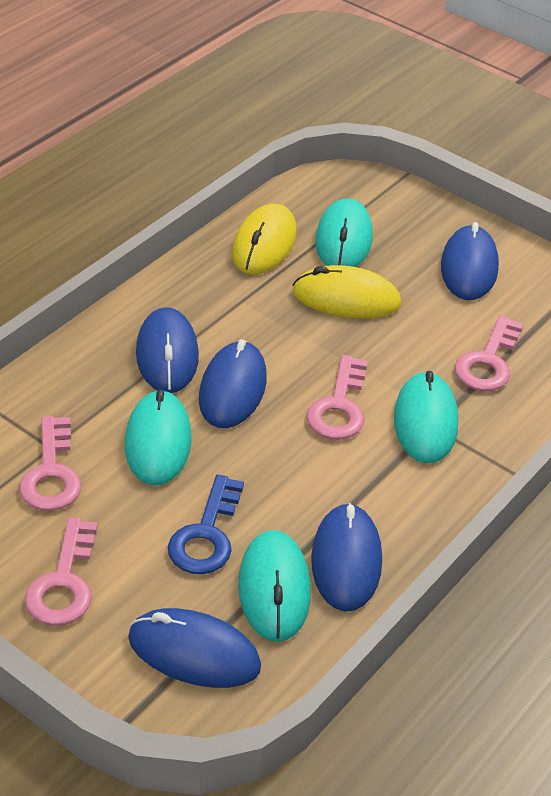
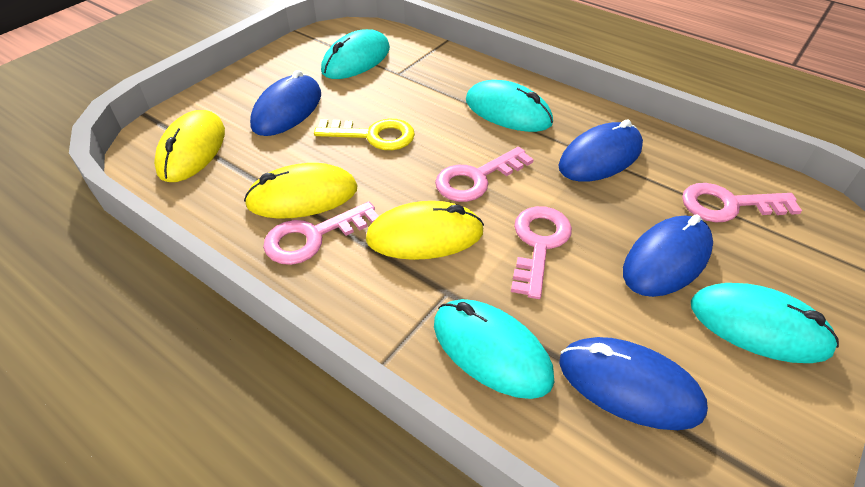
blue key: 1 -> 0
blue mouse: 5 -> 4
yellow key: 0 -> 1
yellow mouse: 2 -> 3

